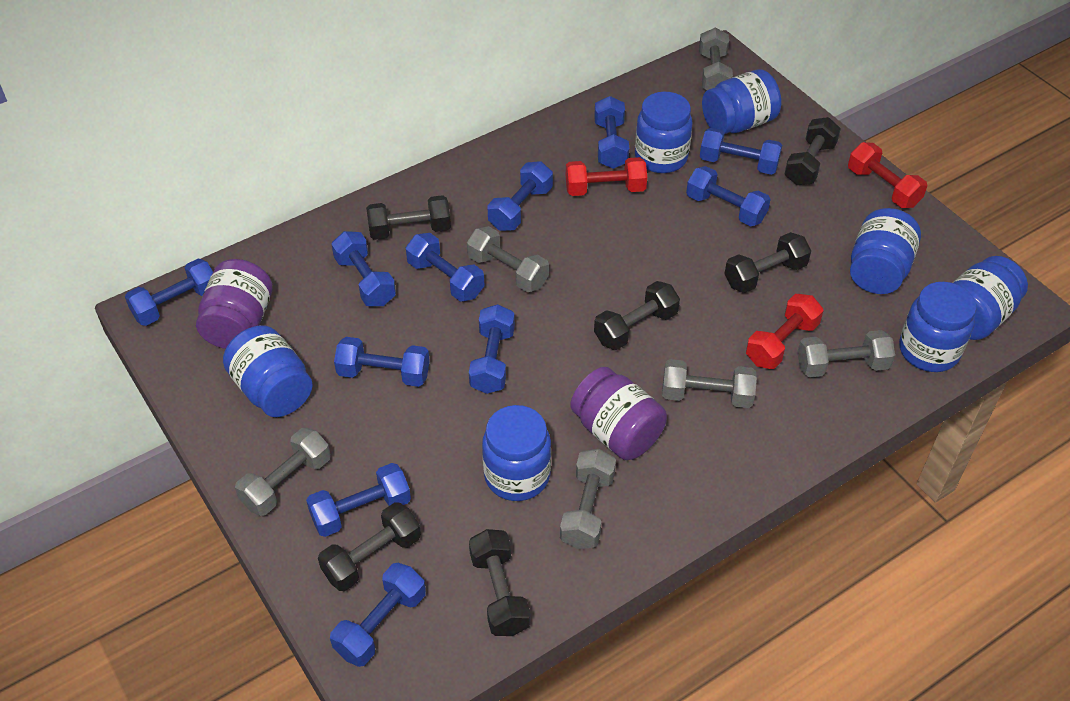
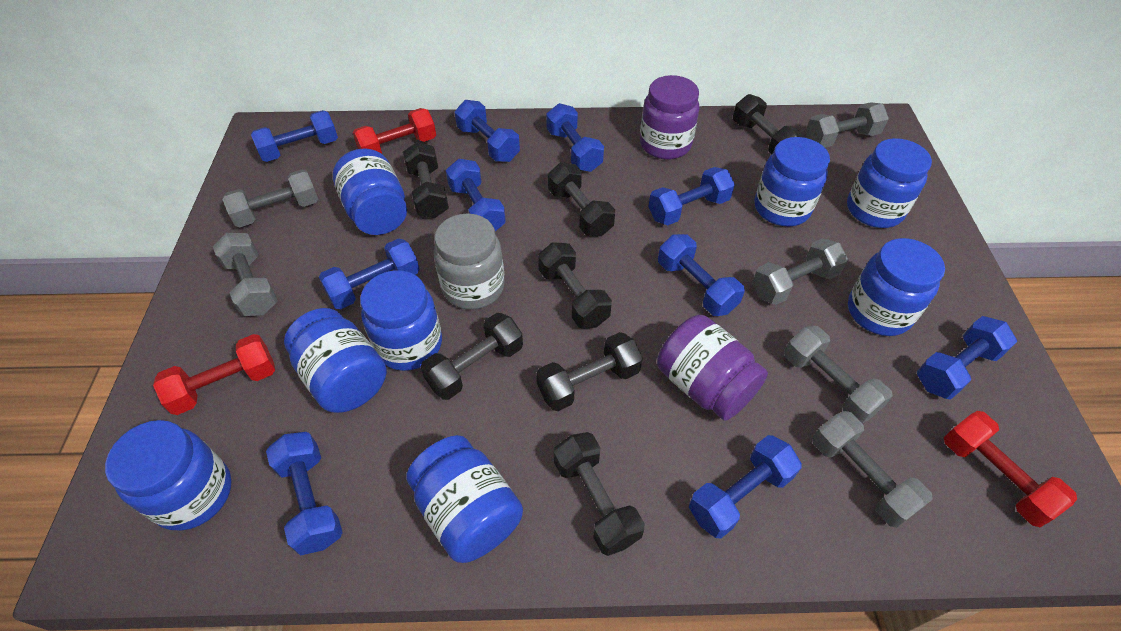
black dumbbell: 6 -> 7
blue dumbbell: 11 -> 10
blue jar: 7 -> 8
grey jar: 0 -> 1

